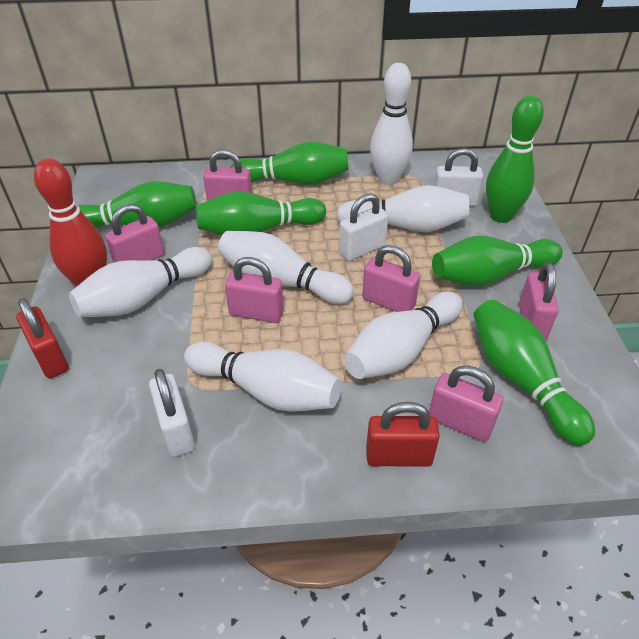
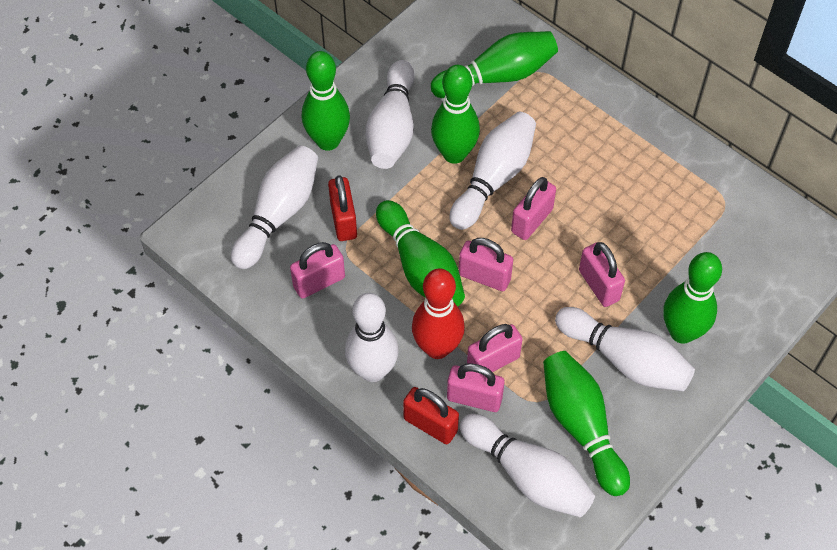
white padlock: 3 -> 0

